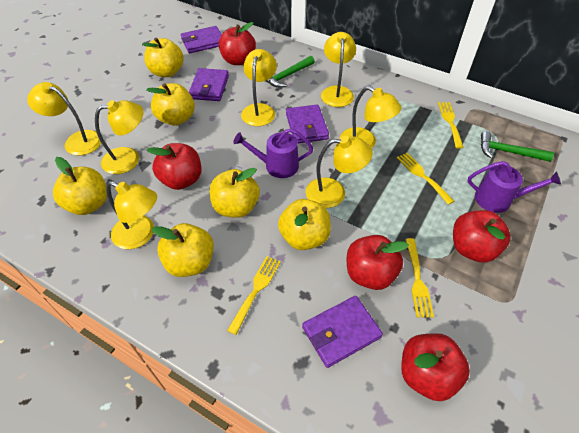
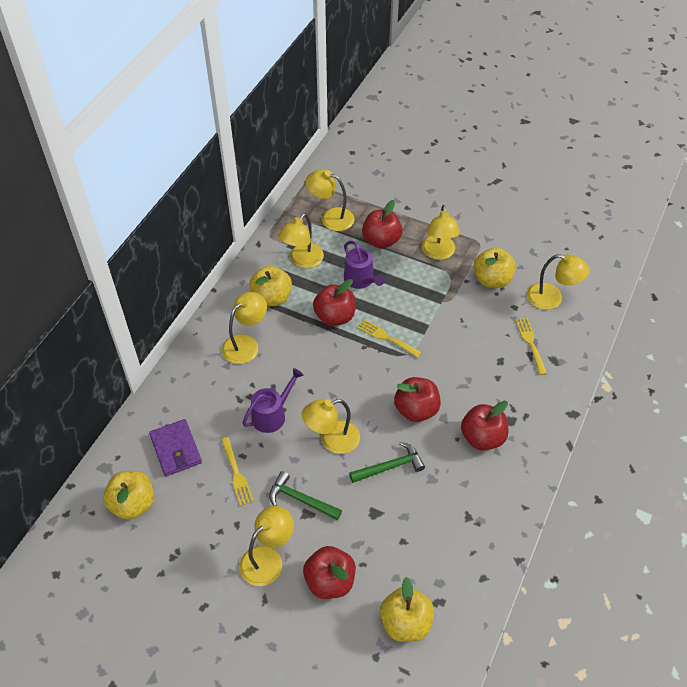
purple wallet: 4 -> 1
yellow apple: 6 -> 4
yellow fork: 4 -> 3

